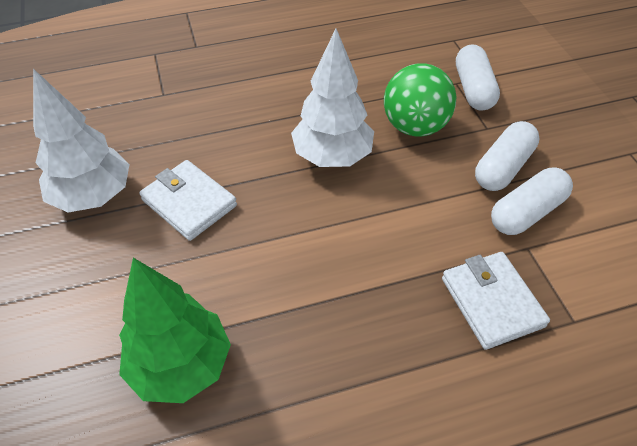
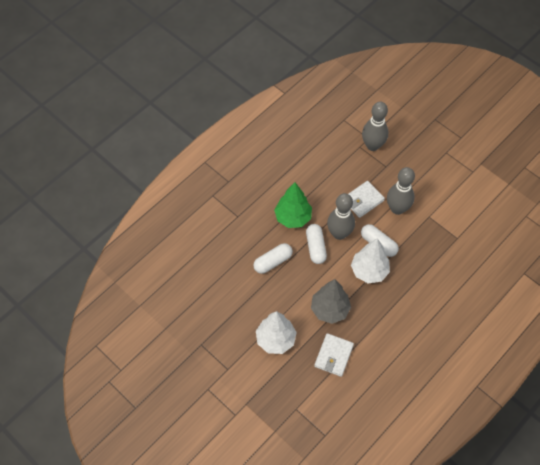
green ball: 1 -> 0
grey bowling pin: 0 -> 3
grey tree: 0 -> 1

